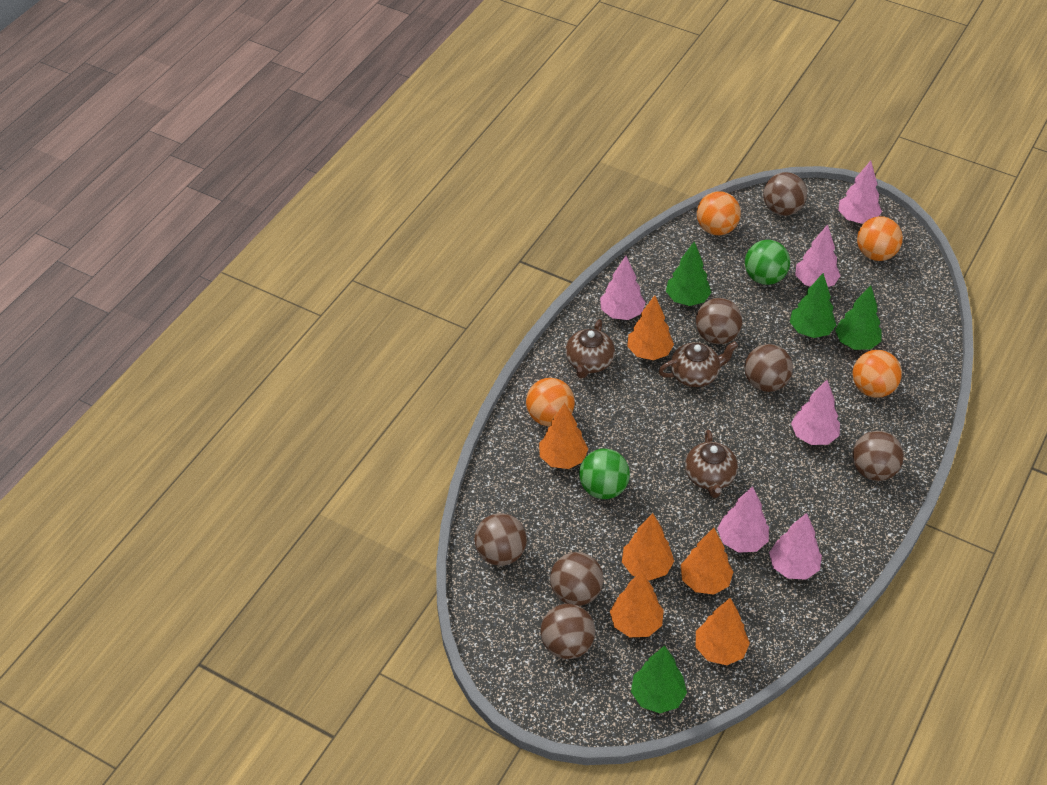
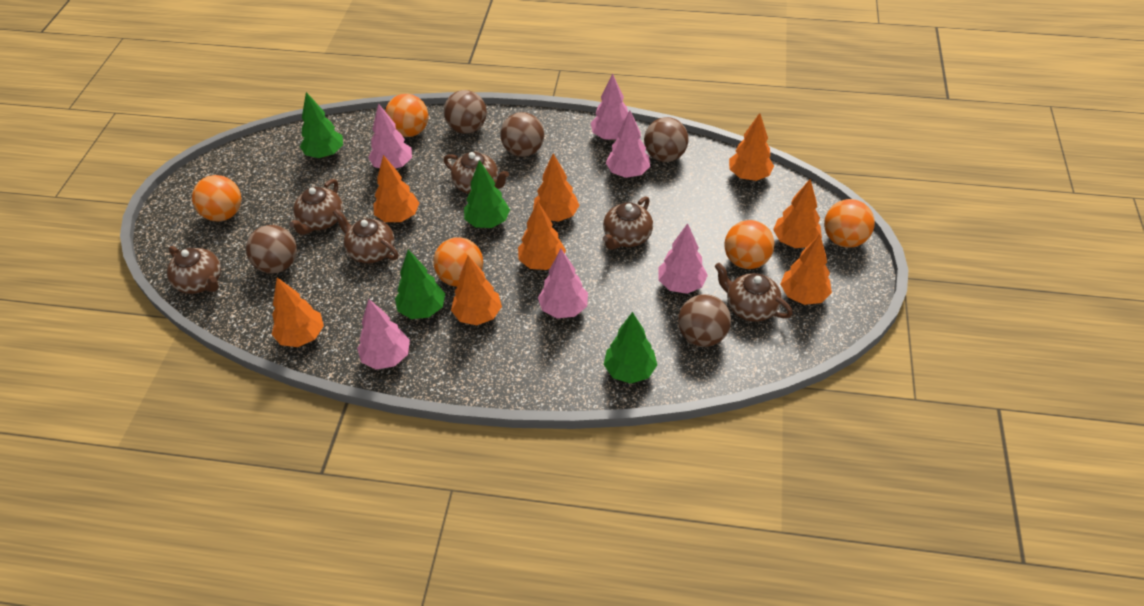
brown ball: 7 -> 5
brown teapot: 3 -> 6
green ball: 2 -> 0
orange ball: 4 -> 5
orange tree: 6 -> 8

